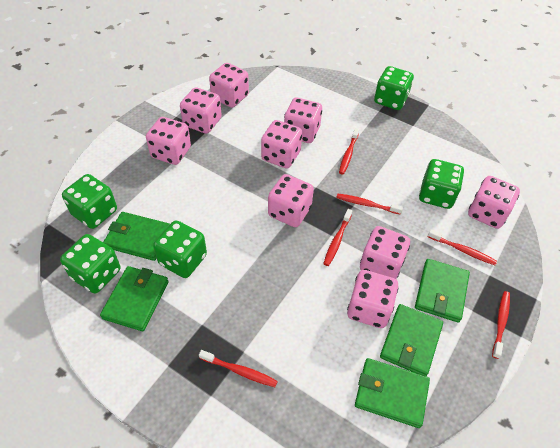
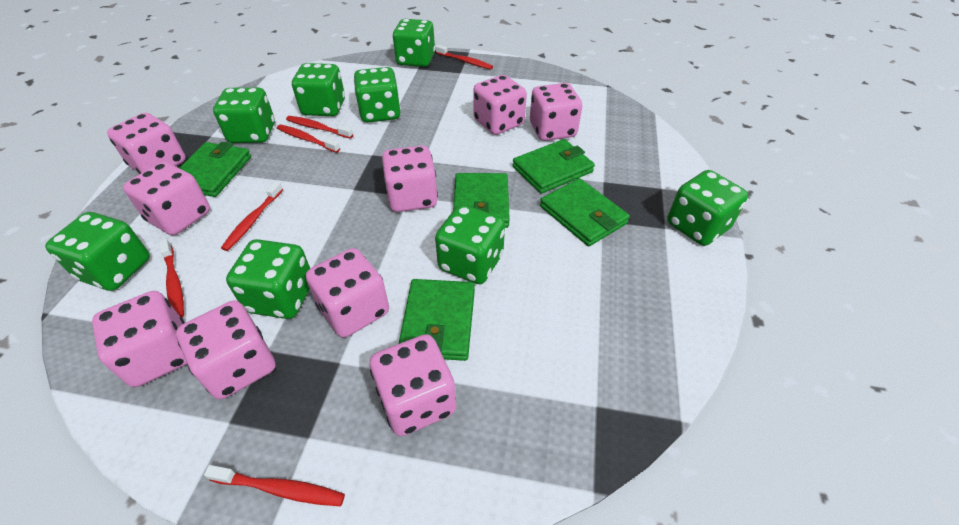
green dice: 5 -> 8

